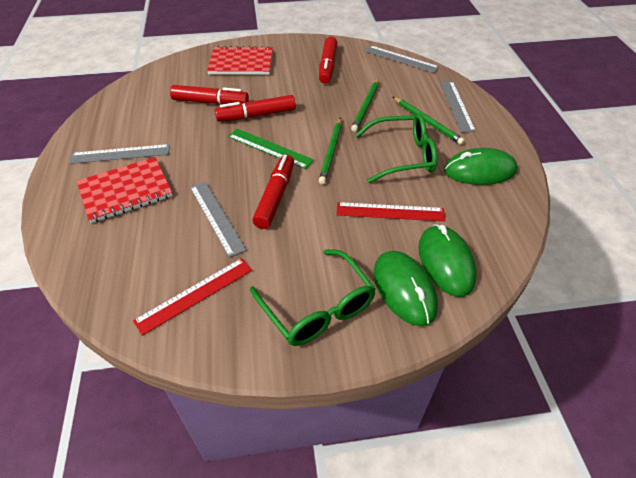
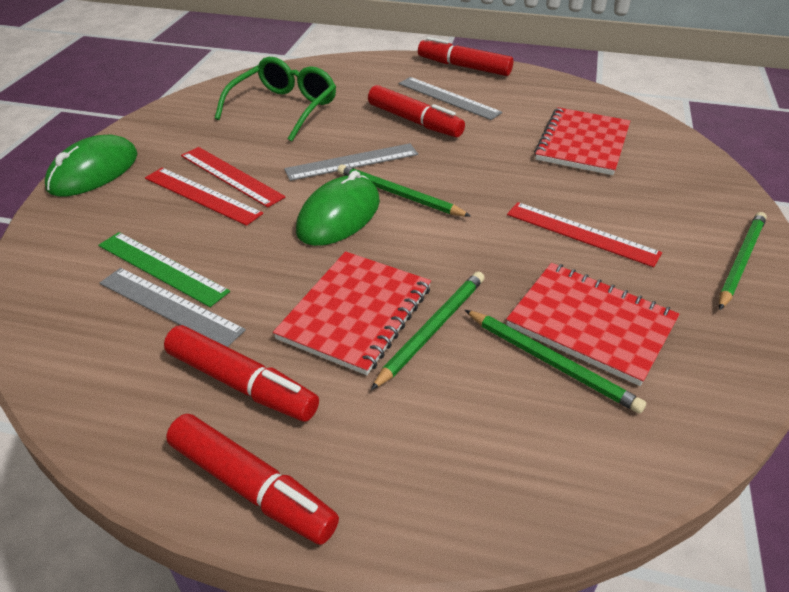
green glasses: 2 -> 1
green mouse: 3 -> 2
green pencil: 3 -> 4
grey ruler: 4 -> 3
red notebook: 2 -> 3
red ruler: 2 -> 3

